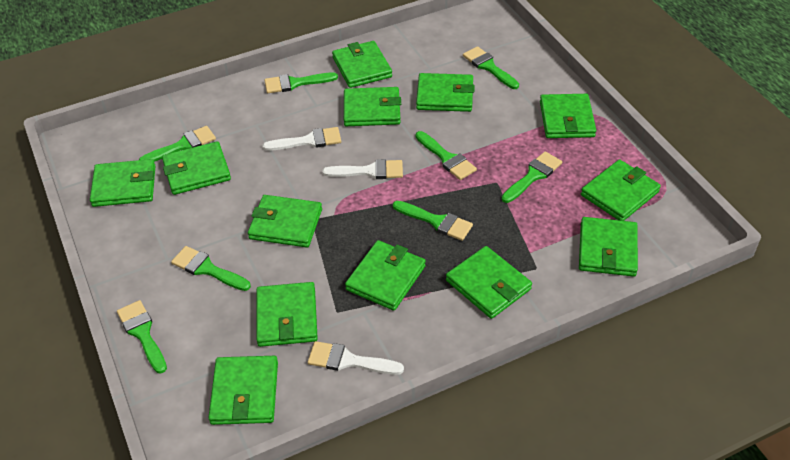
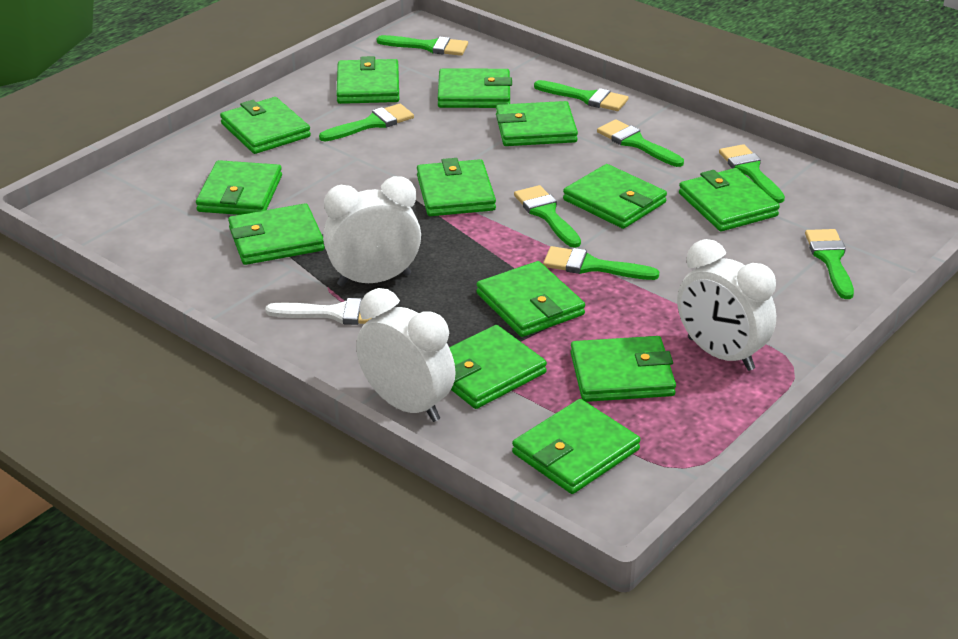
white brush: 3 -> 1
white clock: 0 -> 3

